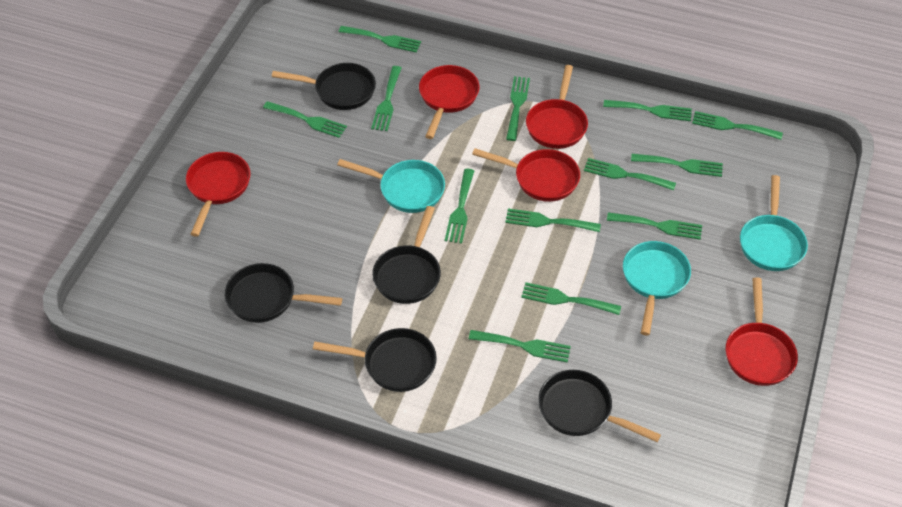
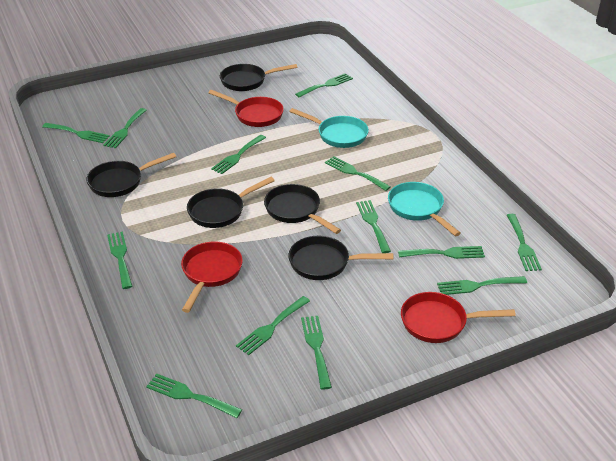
red pan: 5 -> 3
turquoise pan: 3 -> 2

